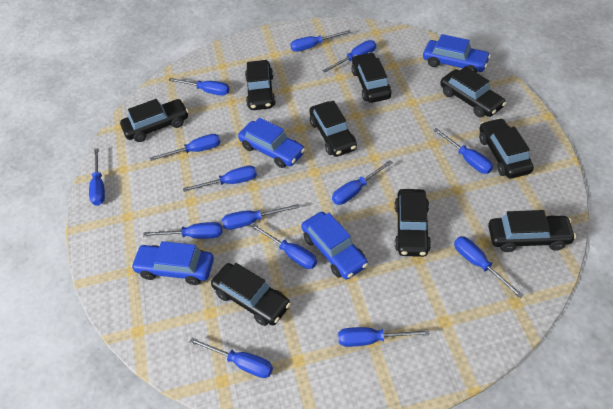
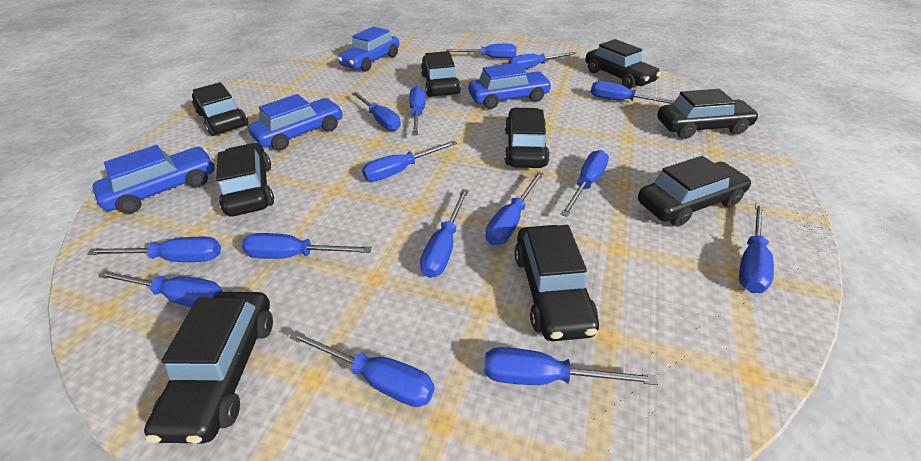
blue screwdriver: 14 -> 15

